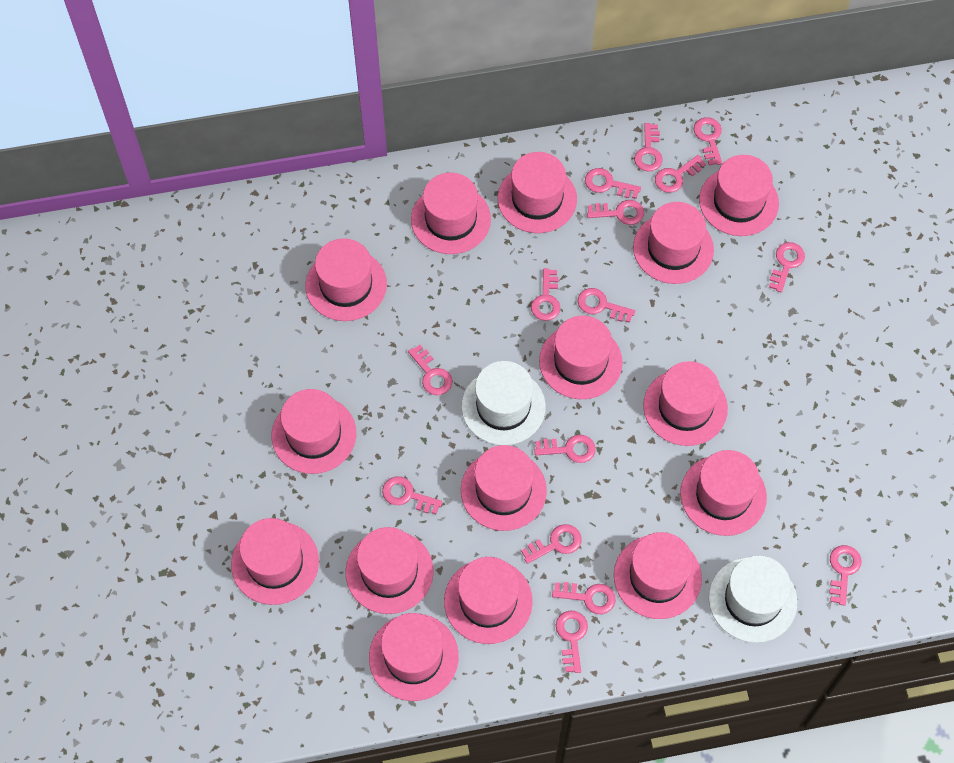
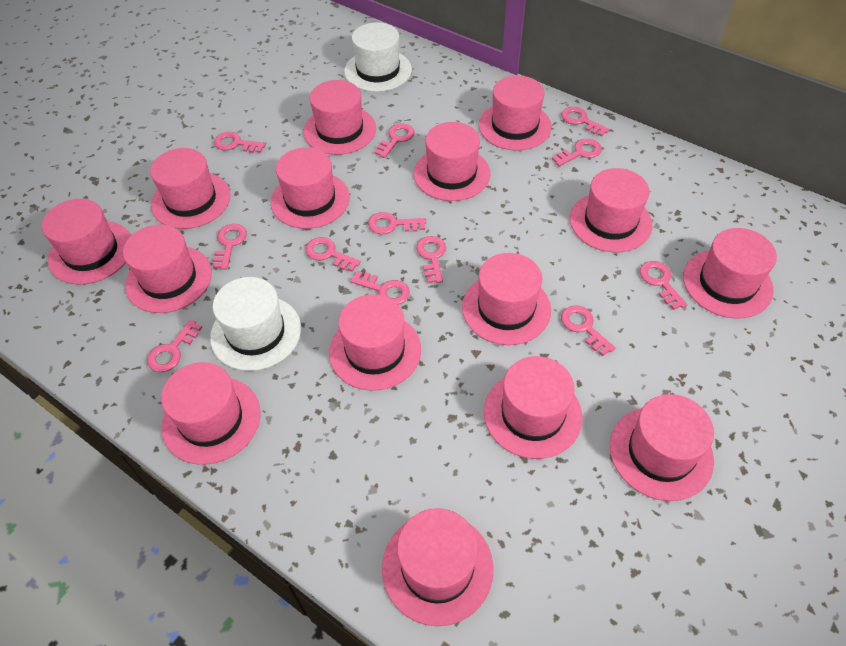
pink key: 15 -> 12

